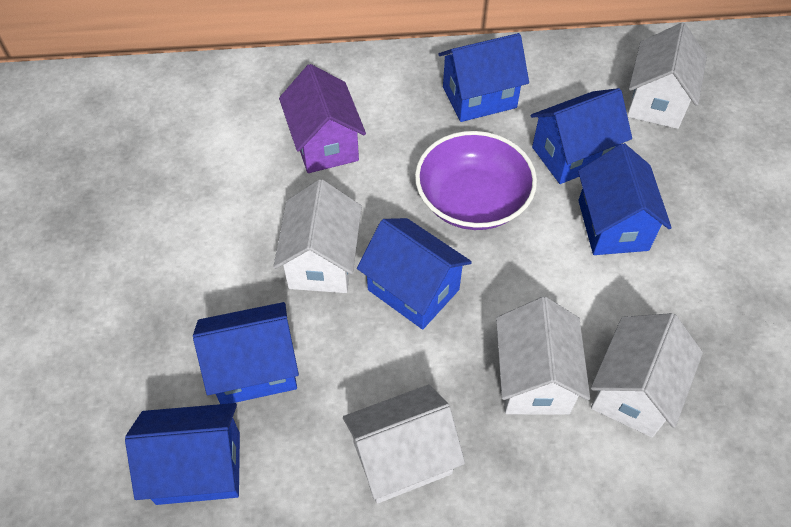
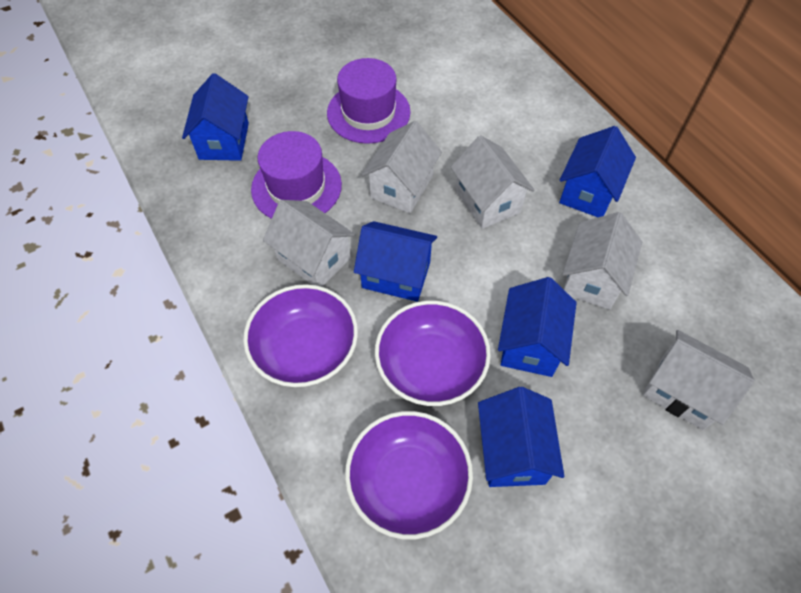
blue house: 6 -> 5
purple bowl: 1 -> 3
purple hat: 0 -> 2
purple house: 1 -> 0

